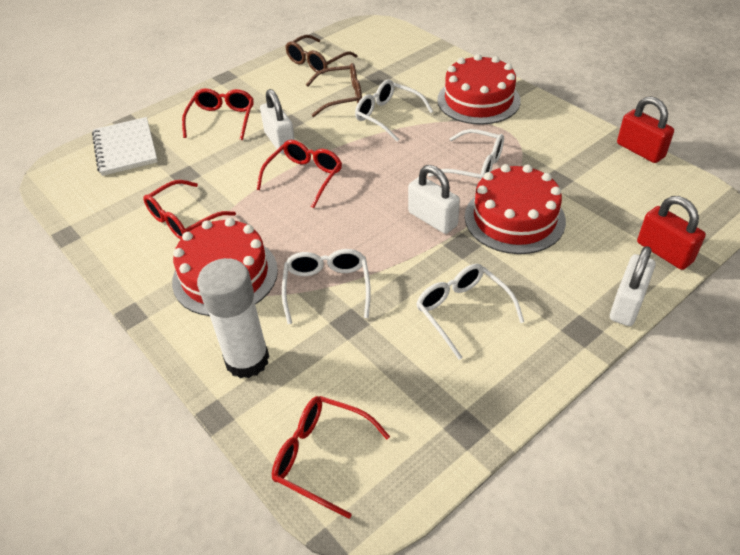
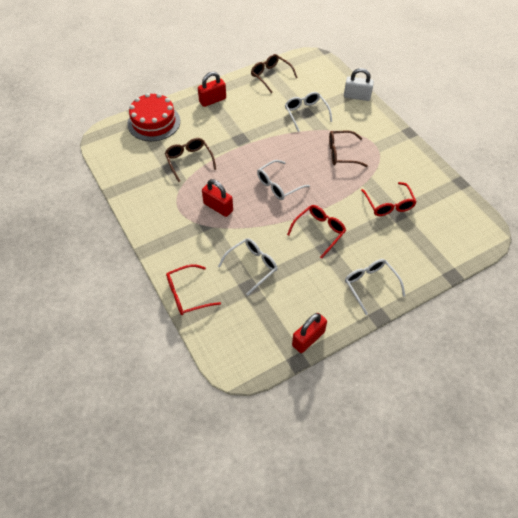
brown glasses: 2 -> 3
red cake: 3 -> 1
red glasses: 4 -> 3
red padlock: 2 -> 3
white glue stick: 1 -> 0
white notebook: 1 -> 0
white padlock: 3 -> 1

